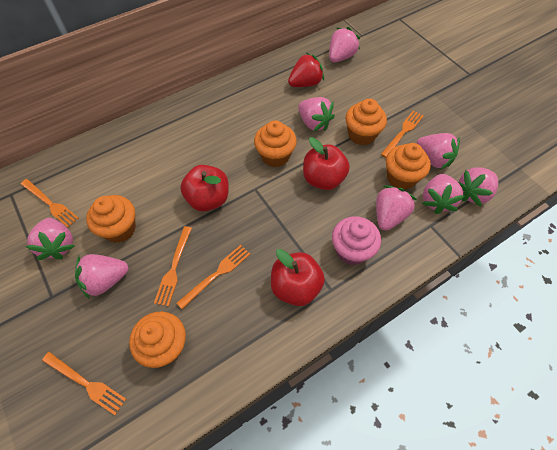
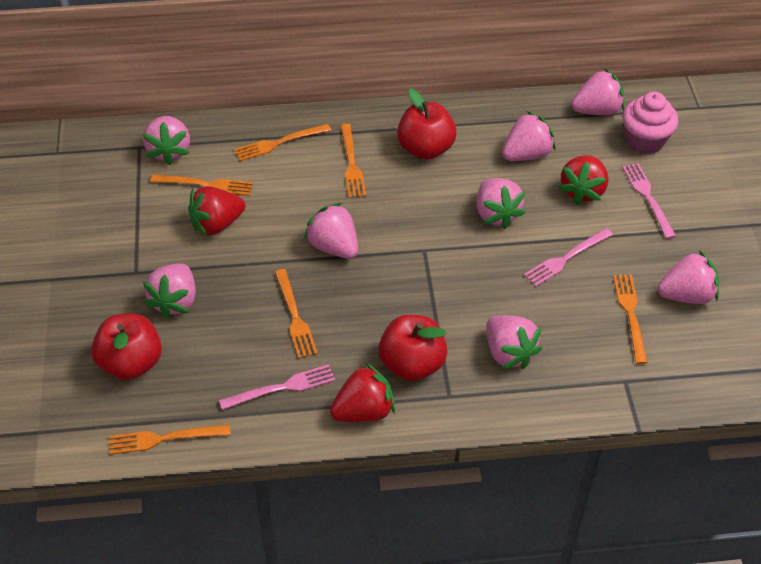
orange cupcake: 5 -> 0
orange fork: 5 -> 6
pink fork: 0 -> 3
red strawberry: 1 -> 3

